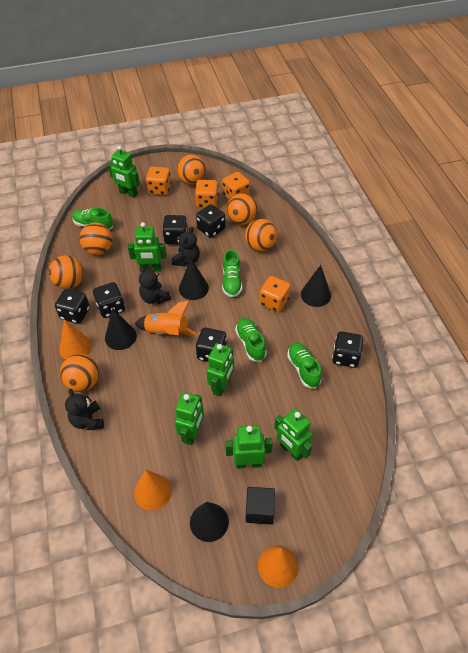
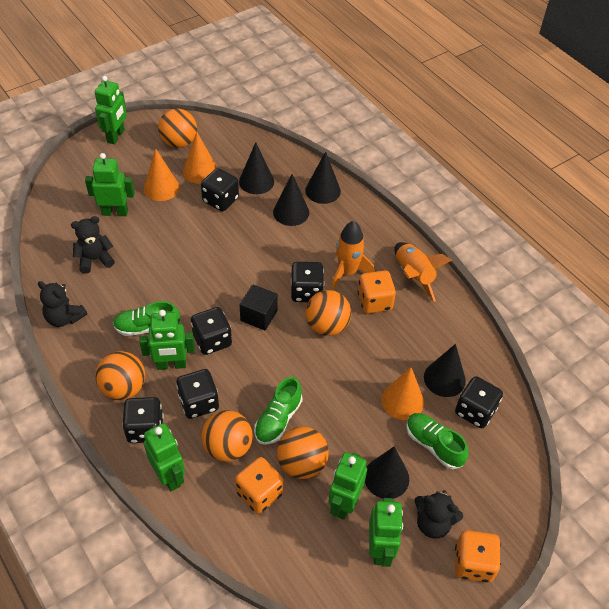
black cone: 4 -> 5
green shoe: 4 -> 3
orange ball: 6 -> 5
orange dice: 4 -> 3
orange rocket: 1 -> 2

